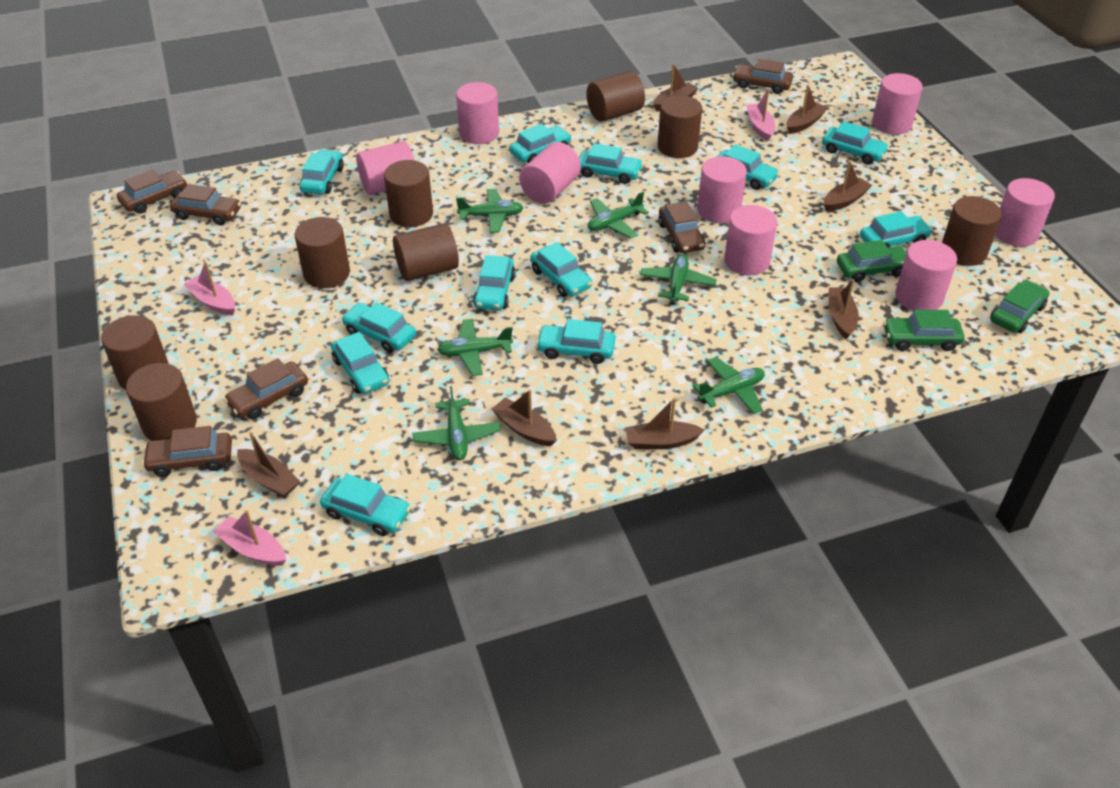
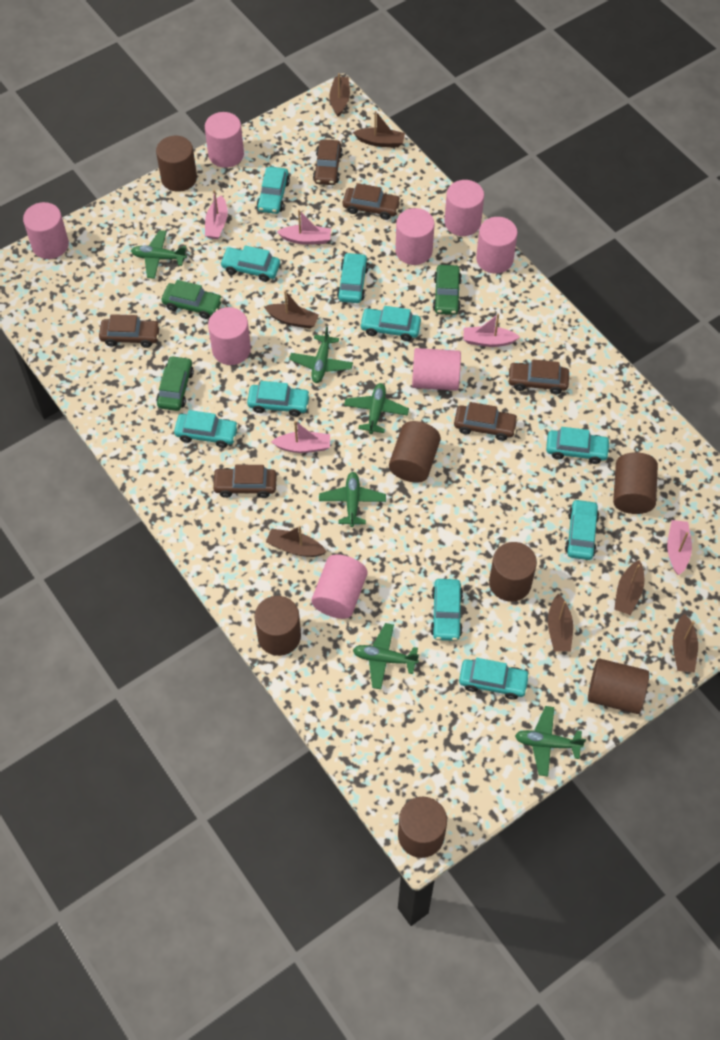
brown cylinder: 8 -> 7
pink boat: 3 -> 5
turquoise car: 12 -> 10

